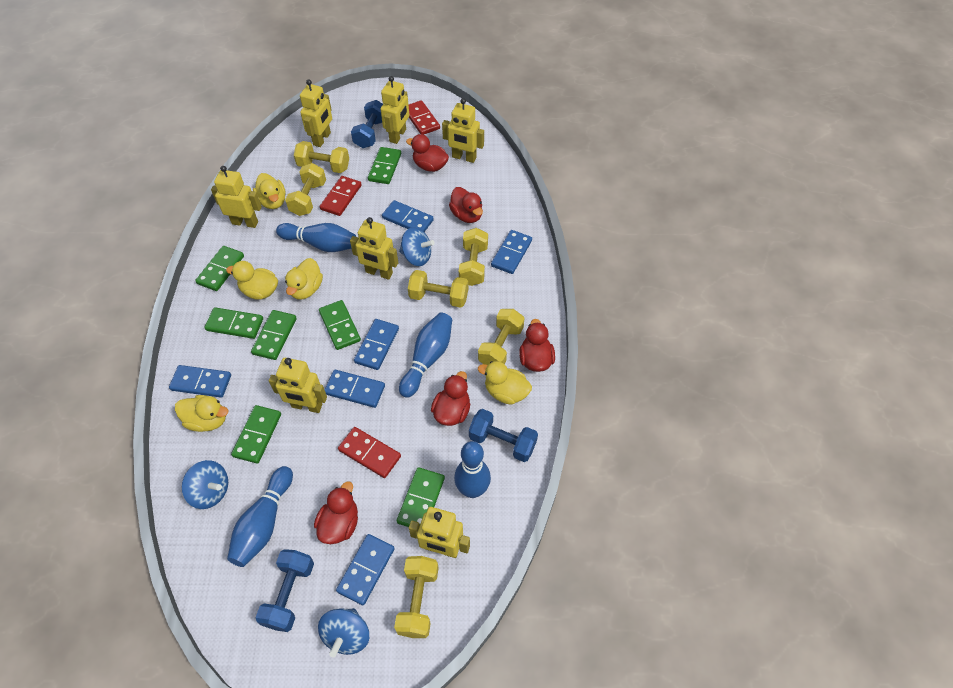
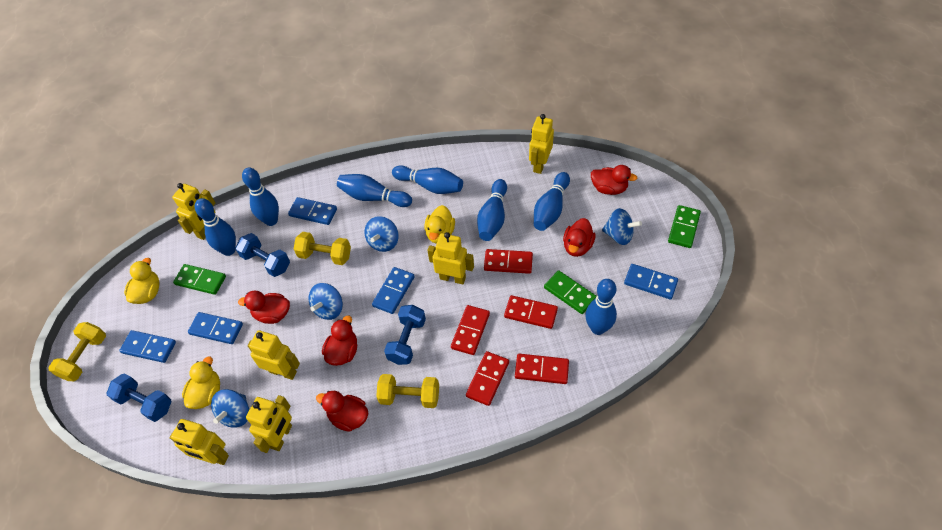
blue bowling pin: 4 -> 7
blue domino: 6 -> 5
blue spinning top: 3 -> 4
green domino: 7 -> 3
red domino: 3 -> 5
yellow duck: 5 -> 3
yellow dumbbell: 6 -> 3
yellow robot: 7 -> 6

